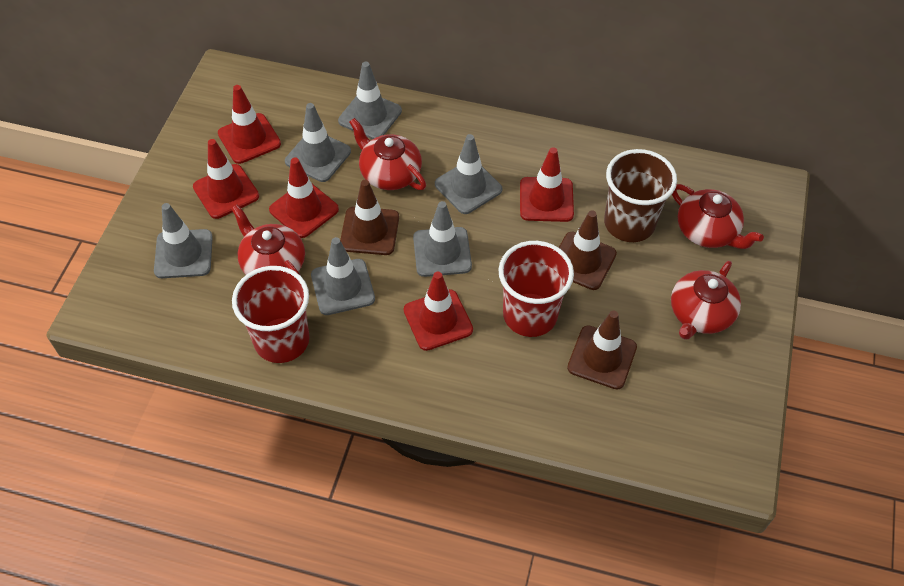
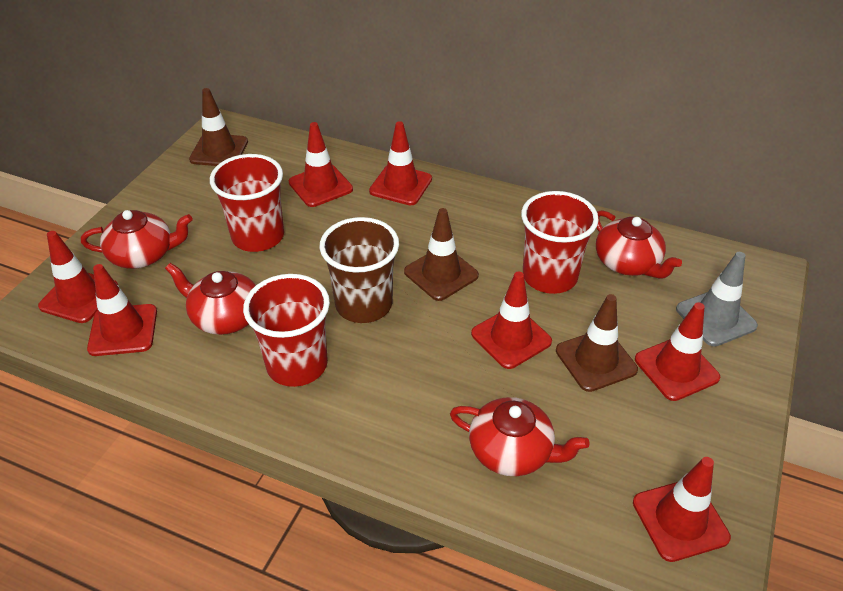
grey traffic cone: 6 -> 1
red cup: 2 -> 3
red traffic cone: 5 -> 7

